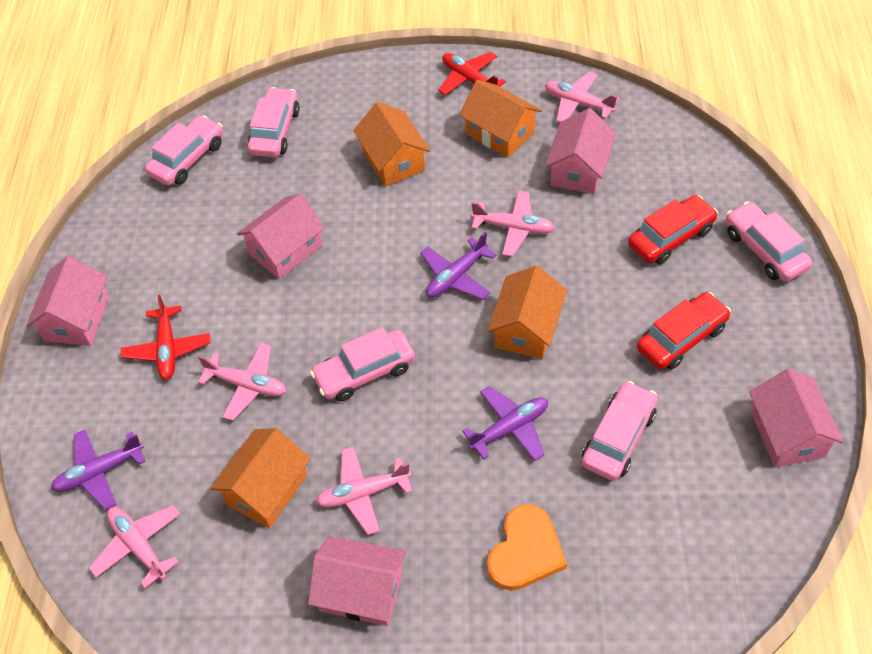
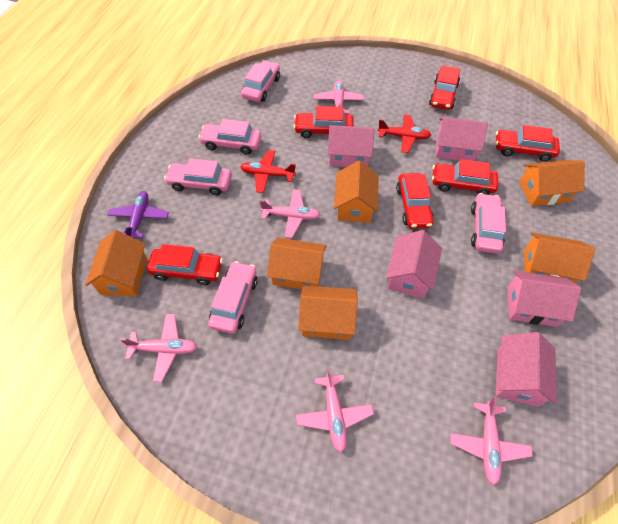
orange heart: 1 -> 0
orange house: 4 -> 6
purple plane: 3 -> 1
red car: 2 -> 6

